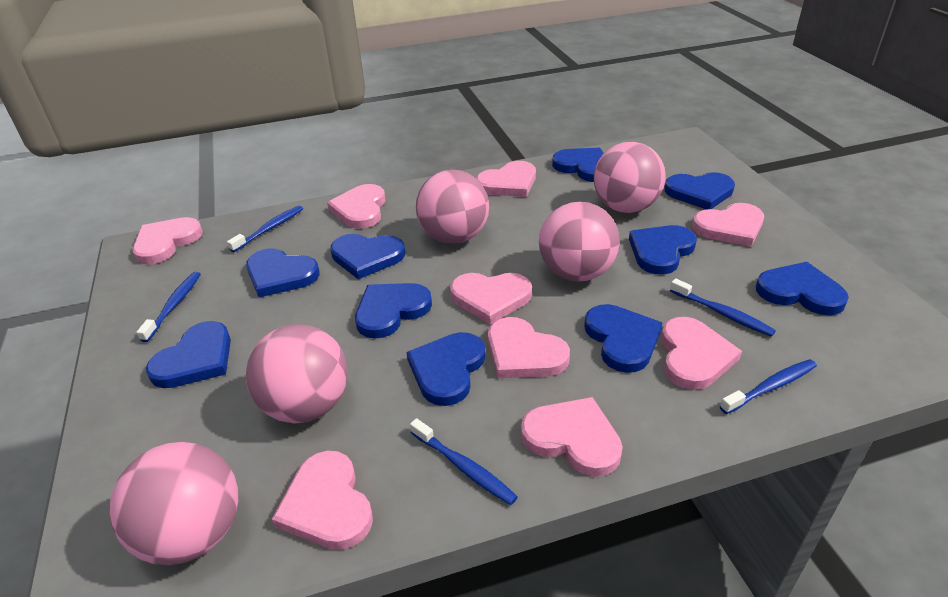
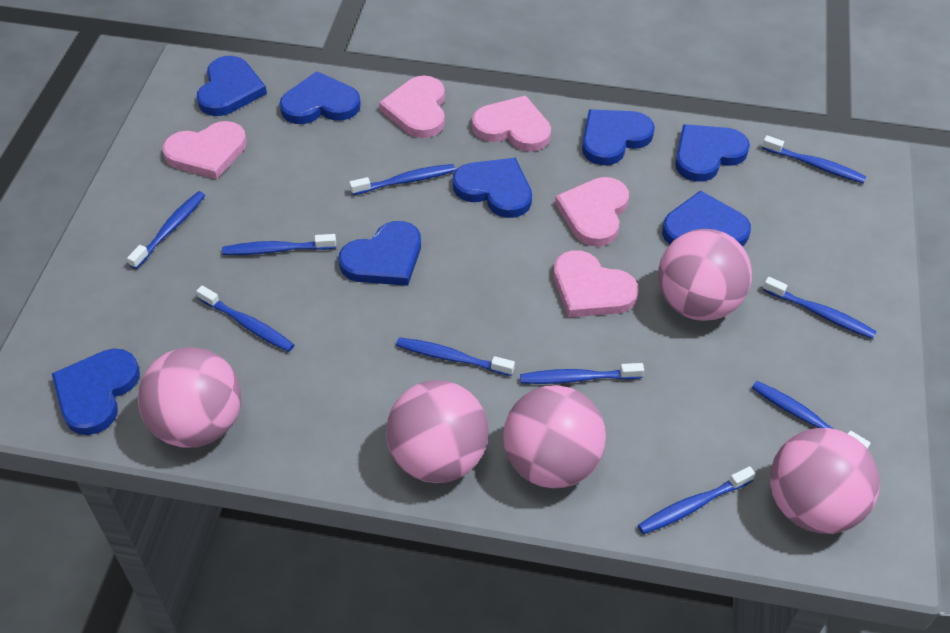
blue heart: 10 -> 8
blue toothbrush: 5 -> 10
pink heart: 9 -> 5

